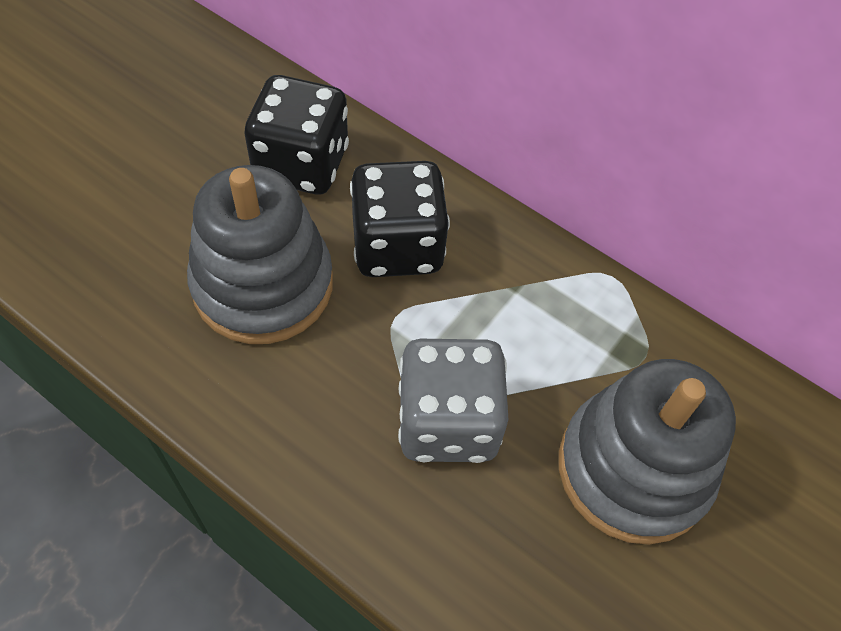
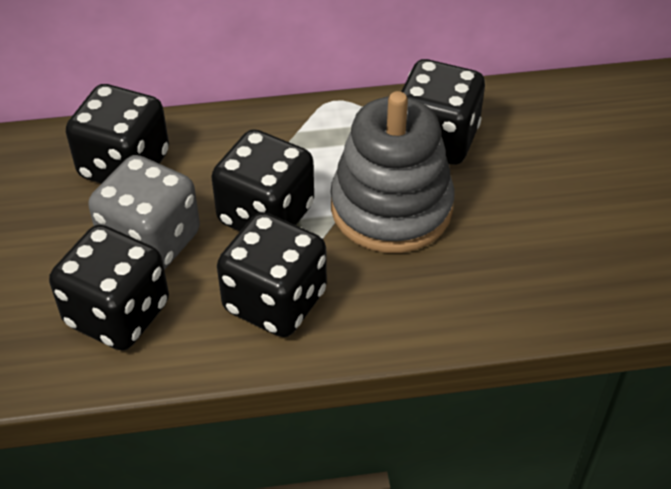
black dice: 2 -> 5
grey stacking toy: 2 -> 1

